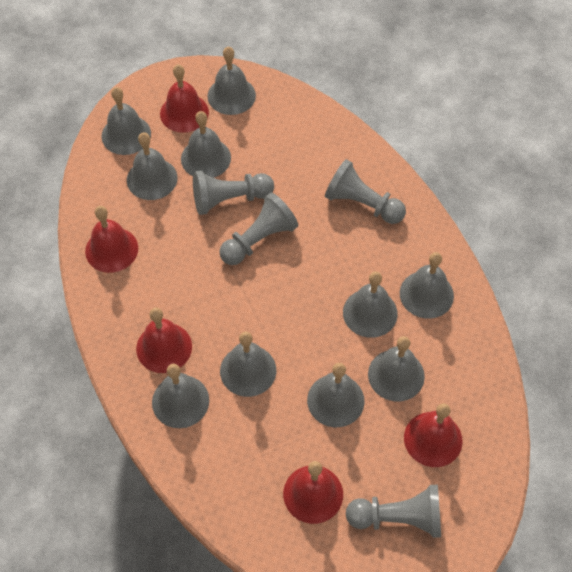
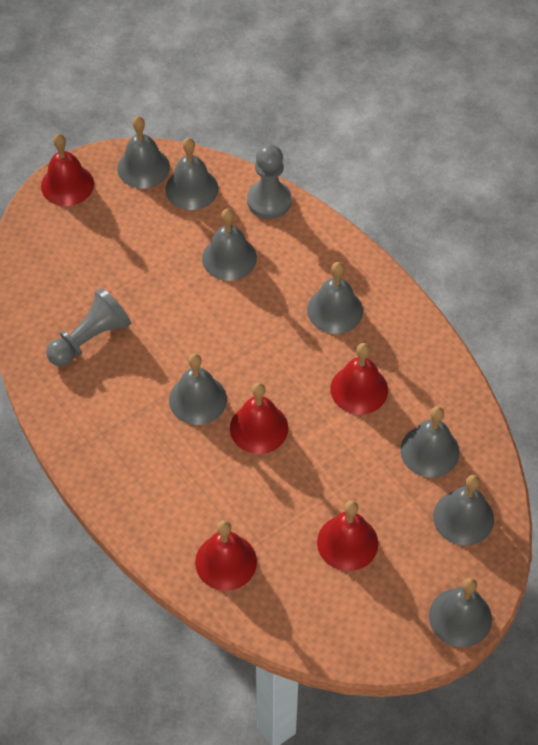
grey bell: 10 -> 8
grey pawn: 4 -> 2

